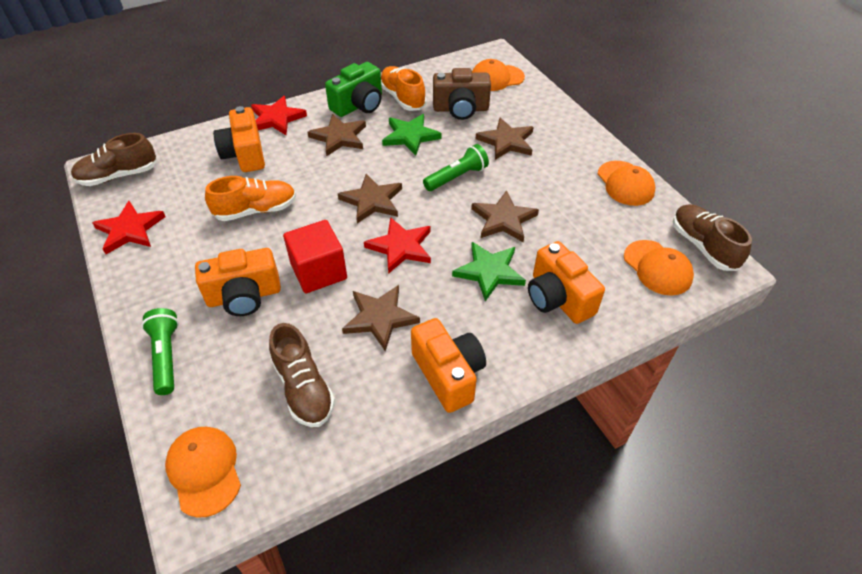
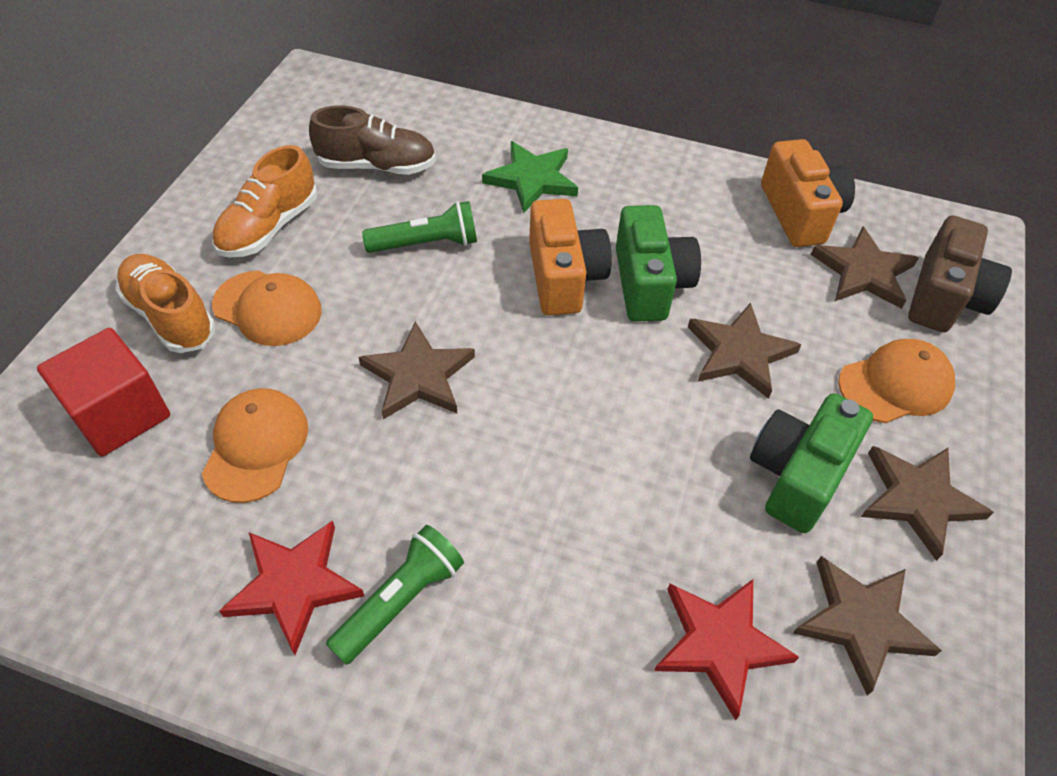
brown shoe: 3 -> 1
green camera: 1 -> 2
green star: 2 -> 1
orange camera: 4 -> 2
orange cap: 4 -> 3
red star: 3 -> 2

